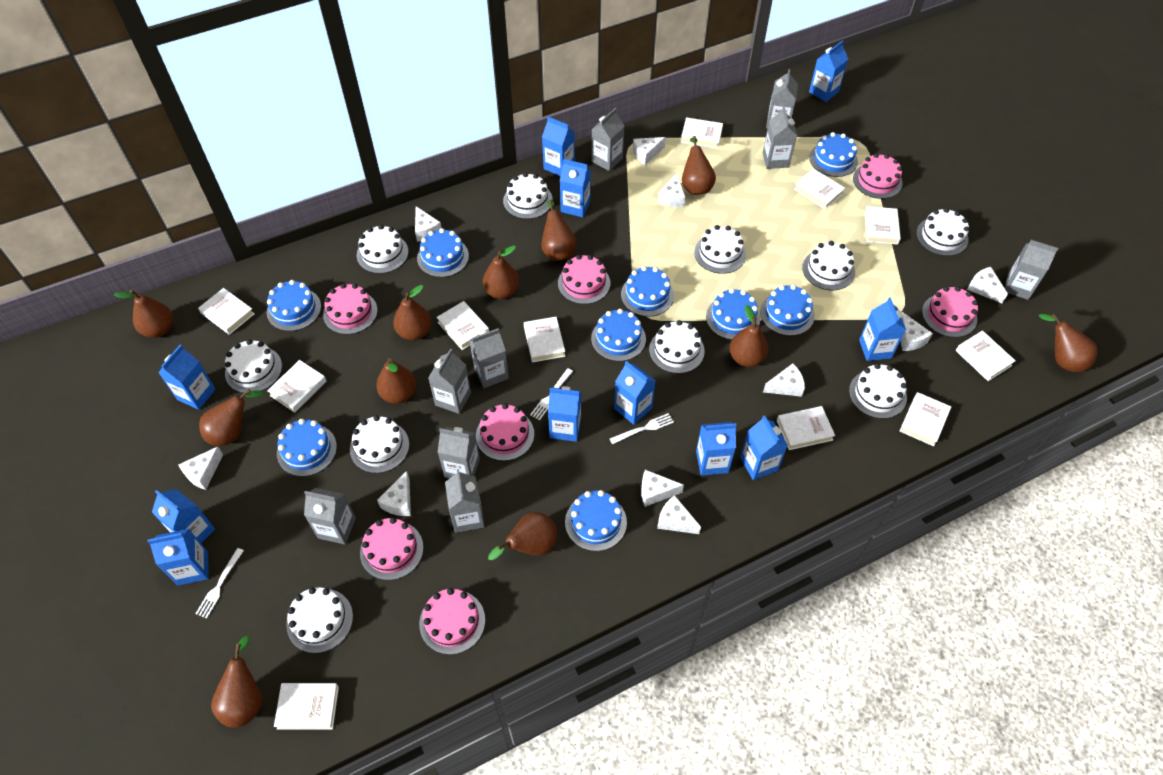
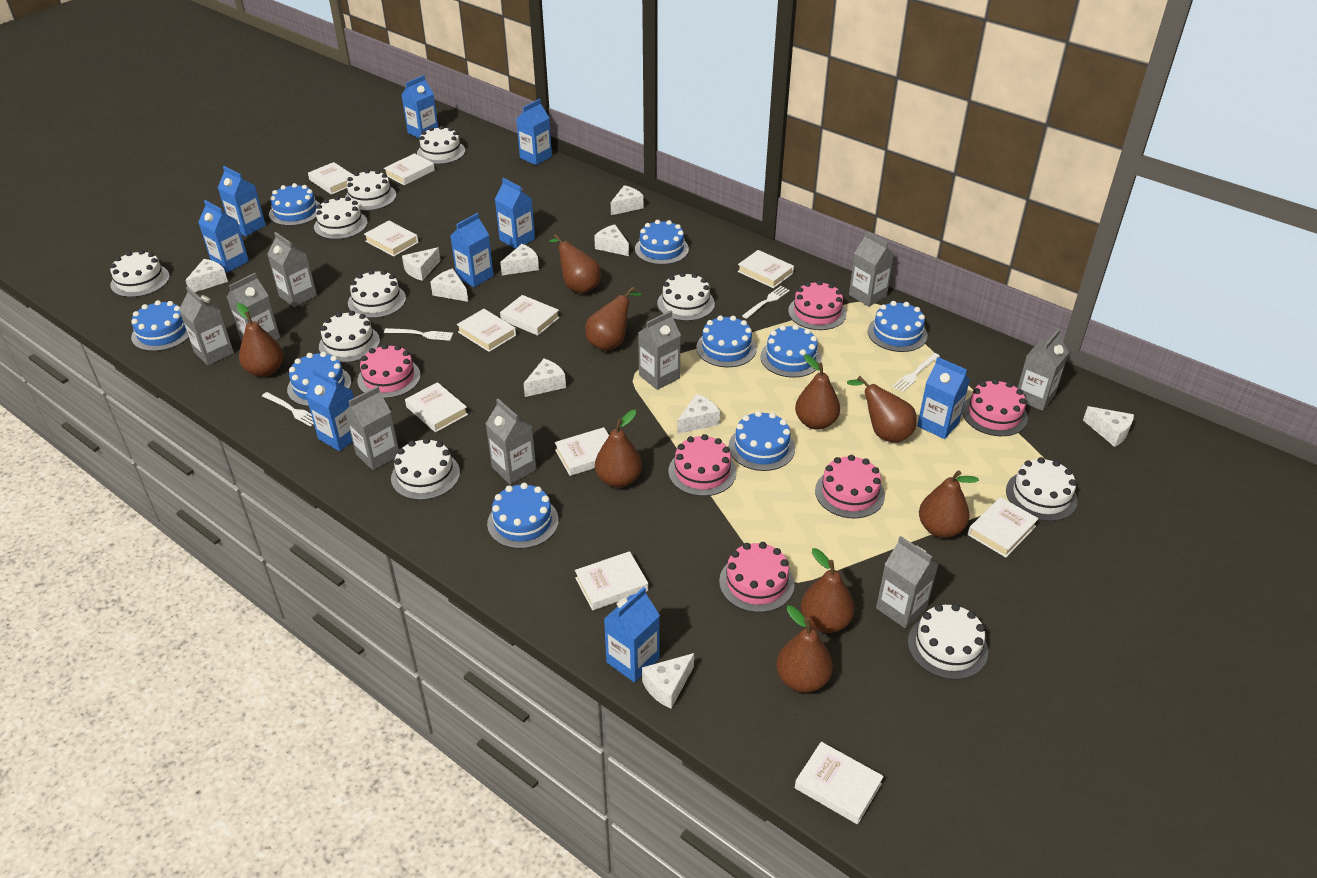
blue carton: 11 -> 9
brown pear: 11 -> 9
pink cake: 7 -> 6
white fork: 3 -> 4

